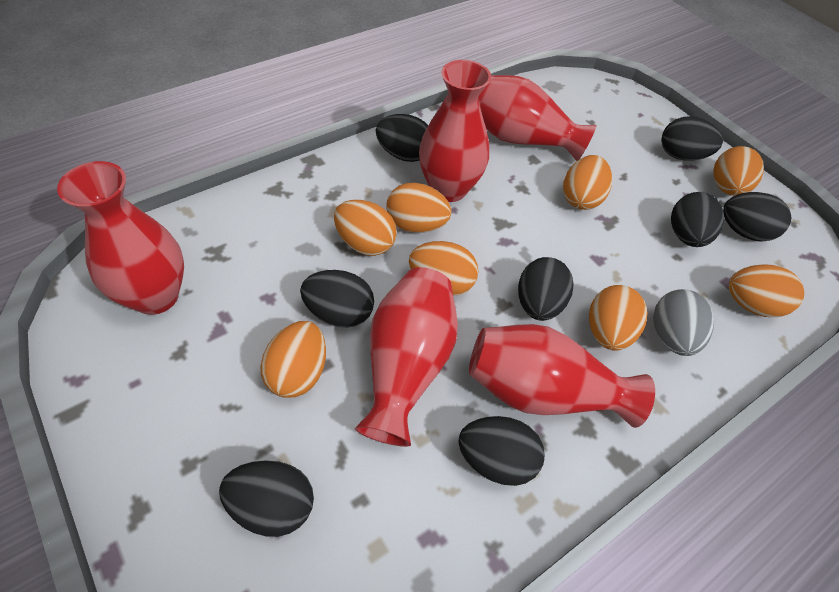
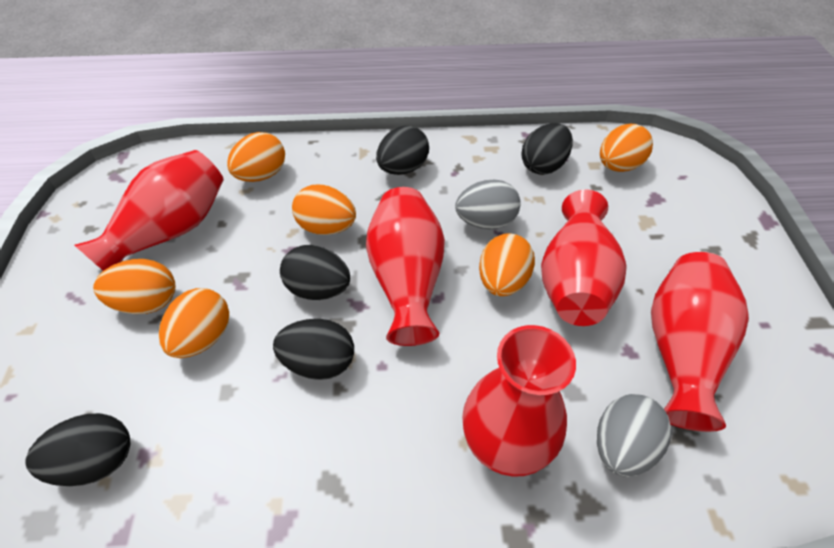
black egg: 8 -> 5
grey egg: 1 -> 2
orange egg: 8 -> 6

